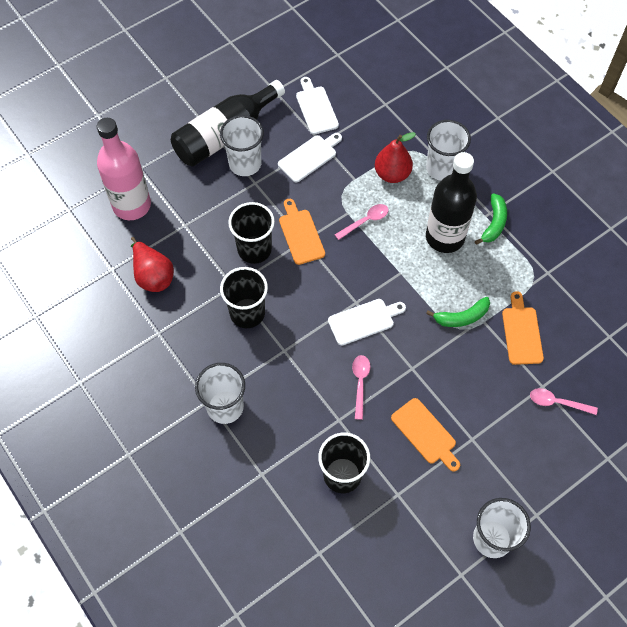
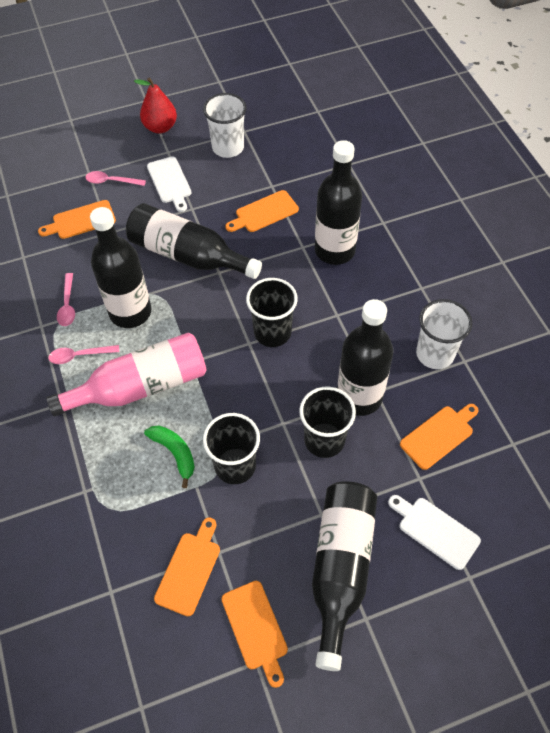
black bottle: 2 -> 5
green banana: 2 -> 1
orange cutting board: 3 -> 5
red pear: 2 -> 1
white cup: 4 -> 2
white cutting board: 3 -> 2

